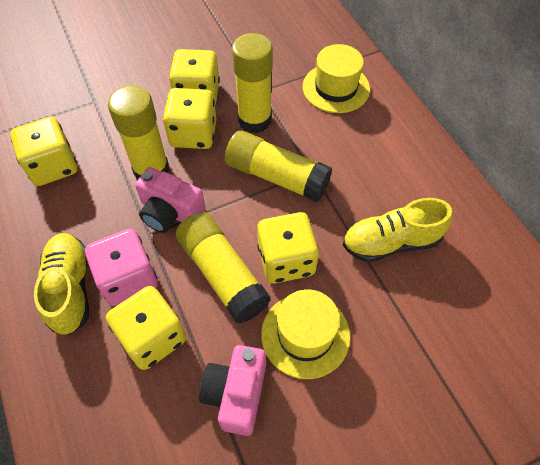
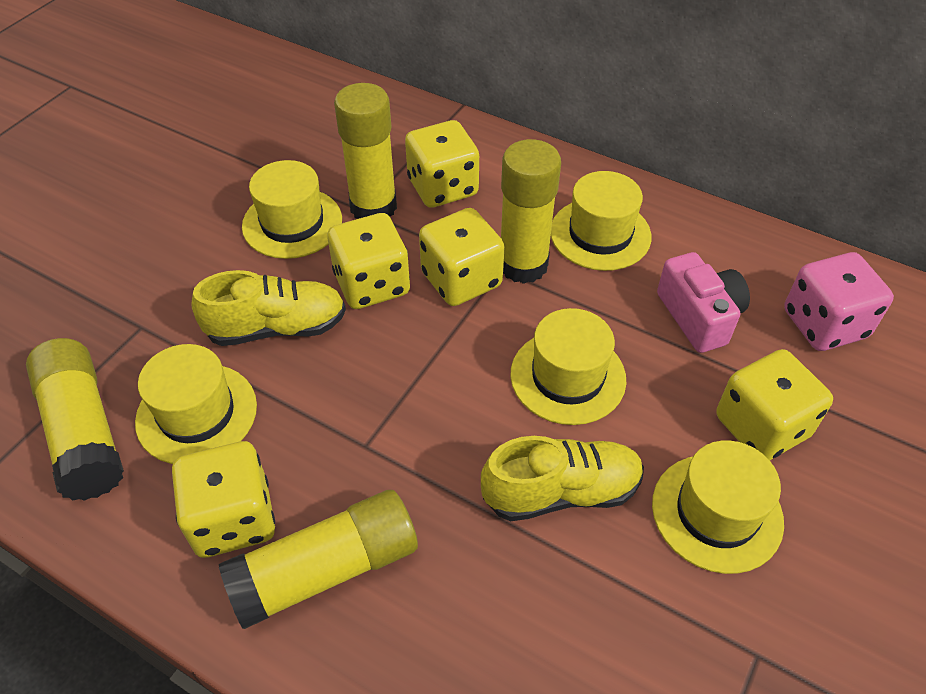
pink camera: 2 -> 1
yellow hat: 2 -> 5

